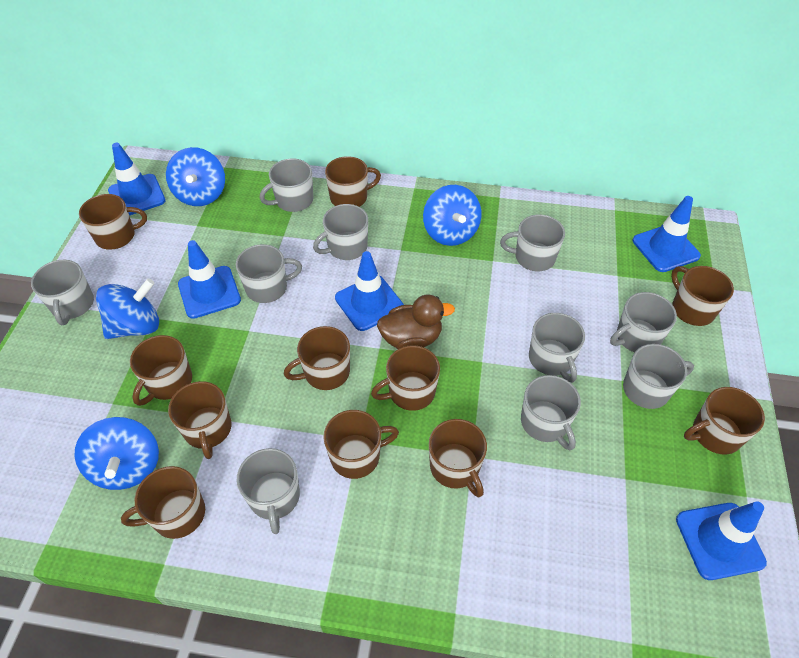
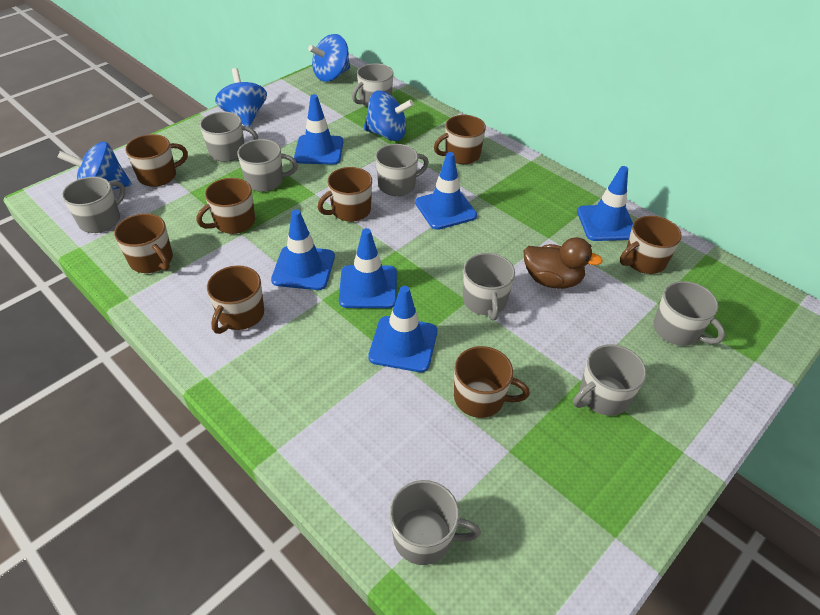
blue traffic cone: 5 -> 6
brown mug: 11 -> 8
grey mug: 10 -> 9

